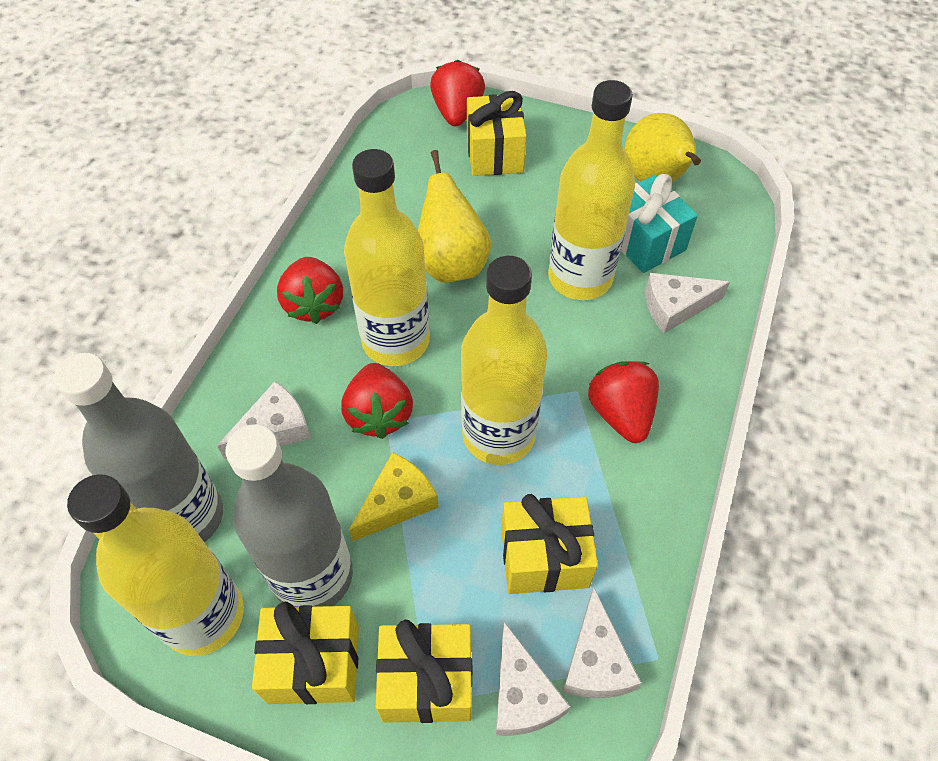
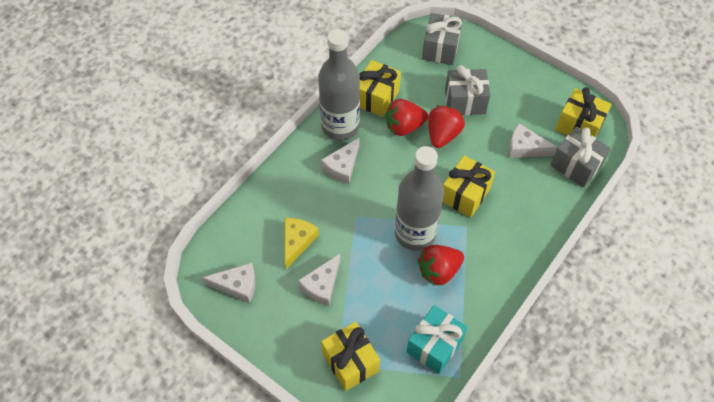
grey gift: 0 -> 3
red strawberry: 4 -> 3
yellow bottle: 4 -> 0
yellow pear: 2 -> 0

